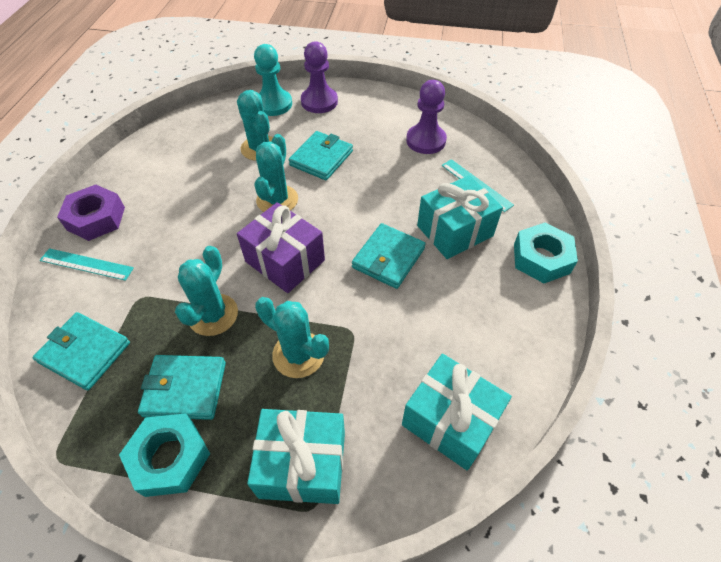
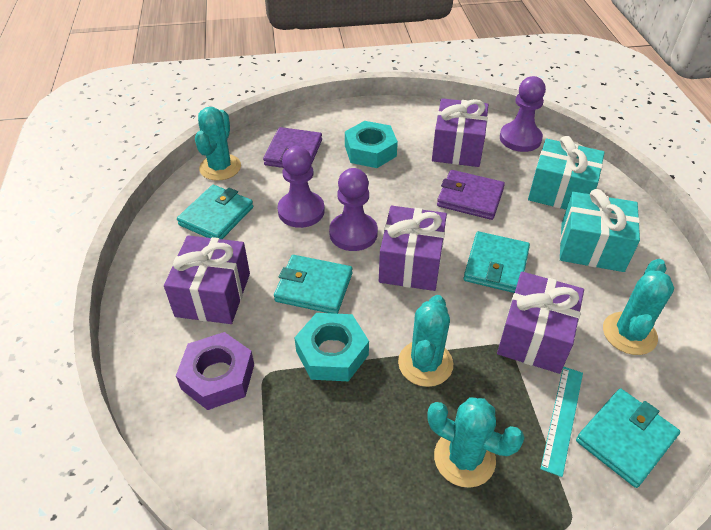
purple gift: 1 -> 4
purple pawn: 2 -> 3
purple wallet: 0 -> 2
turquoise gift: 3 -> 2
turquoise pawn: 1 -> 0
turquoise ruler: 2 -> 1

